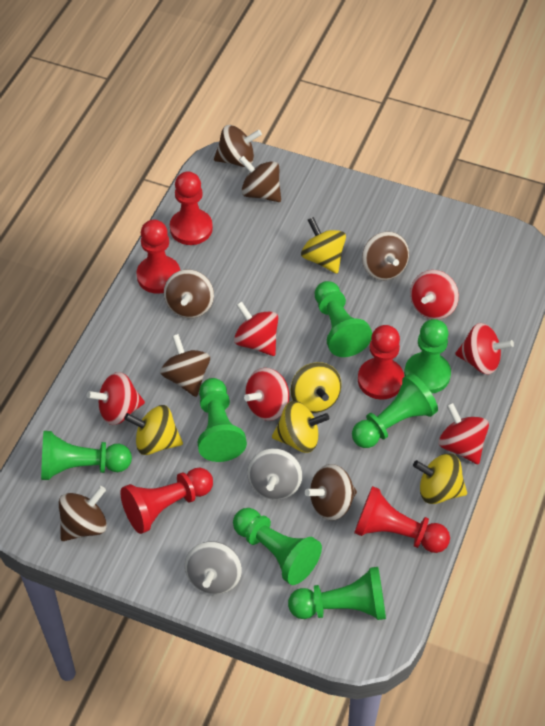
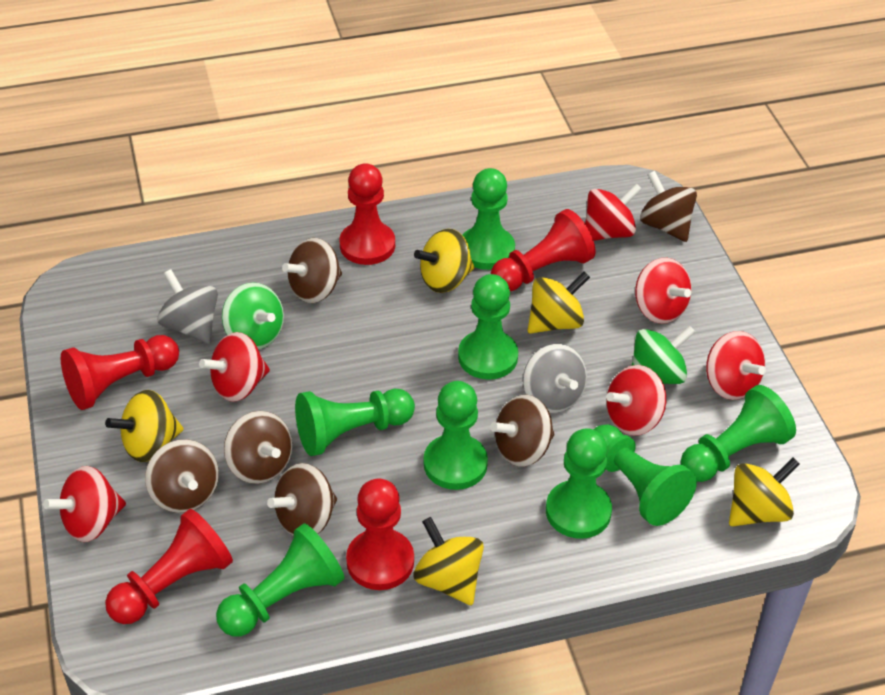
brown spinning top: 7 -> 6
green pawn: 7 -> 8
green spinning top: 0 -> 2

